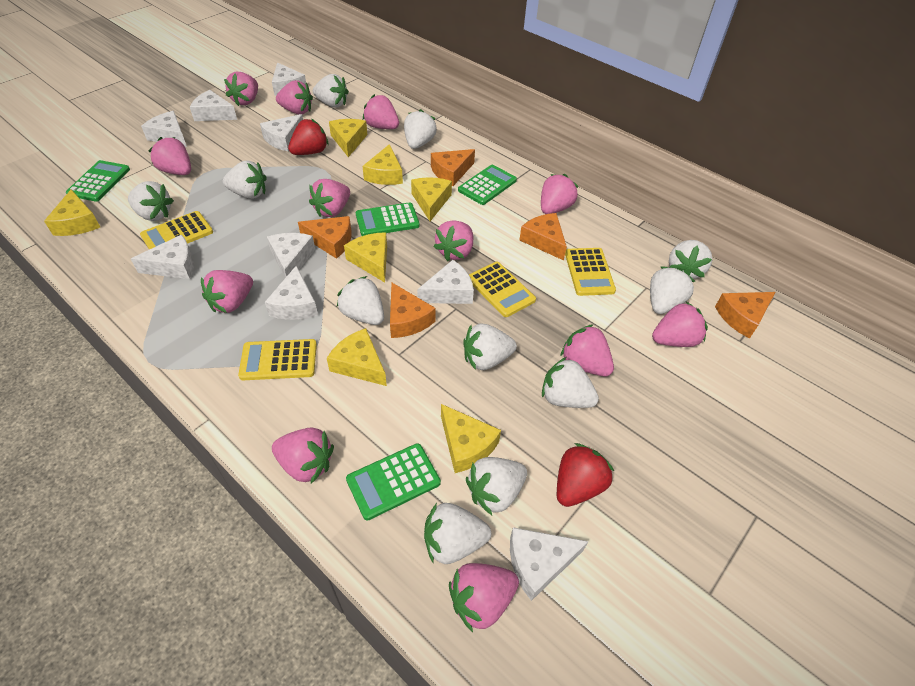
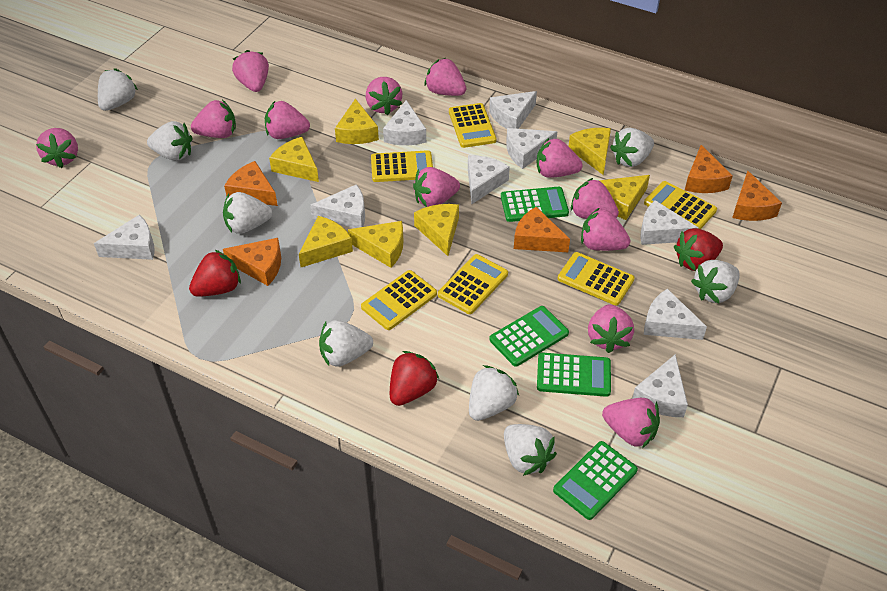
red strawberry: 2 -> 3
white strawberry: 11 -> 8
yellow calculator: 4 -> 6

